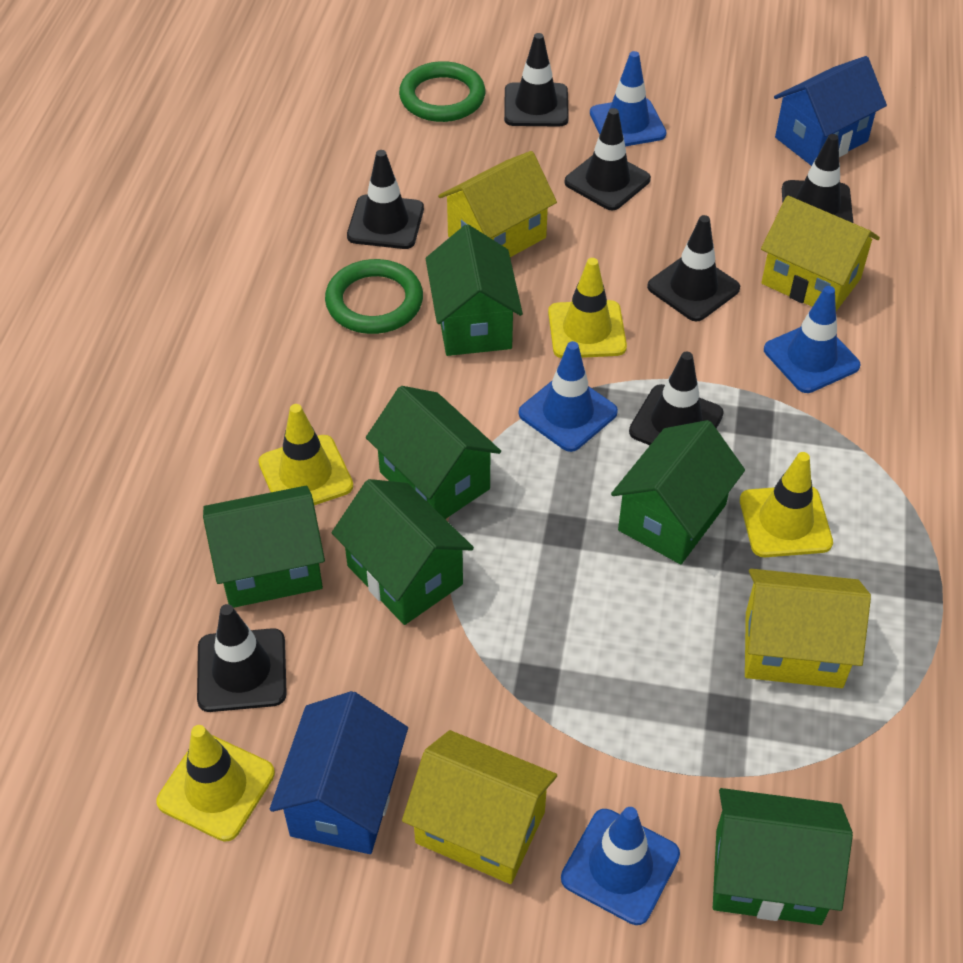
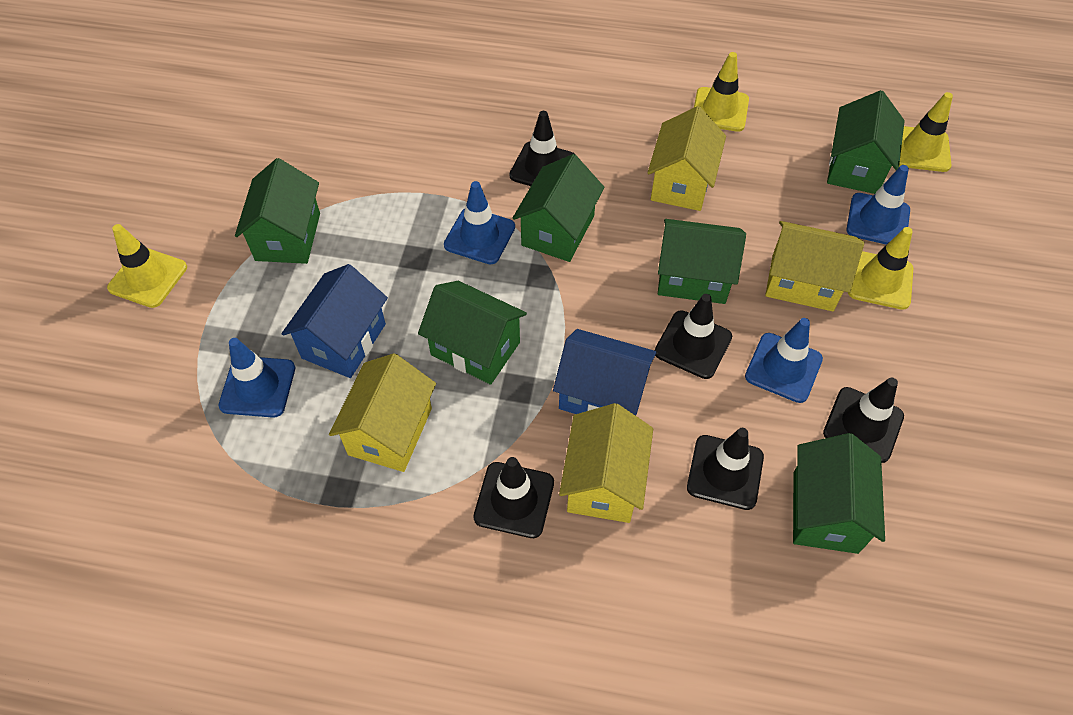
black traffic cone: 7 -> 5
green ring: 2 -> 0

